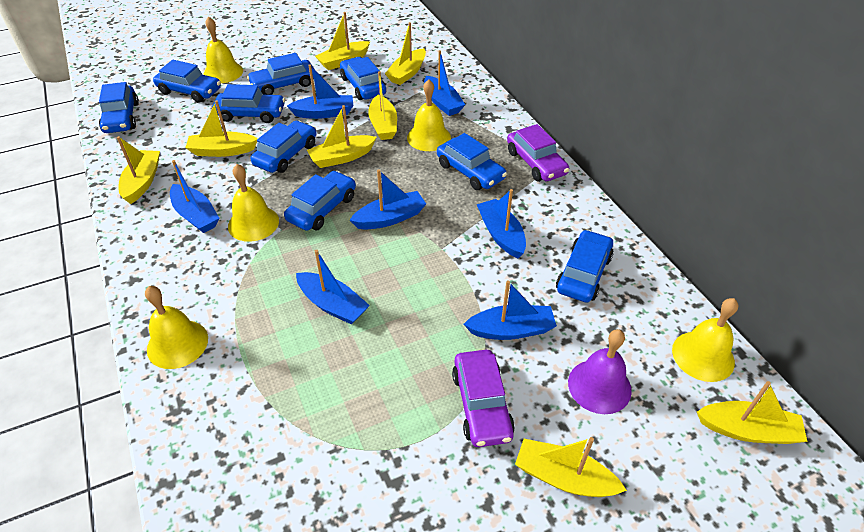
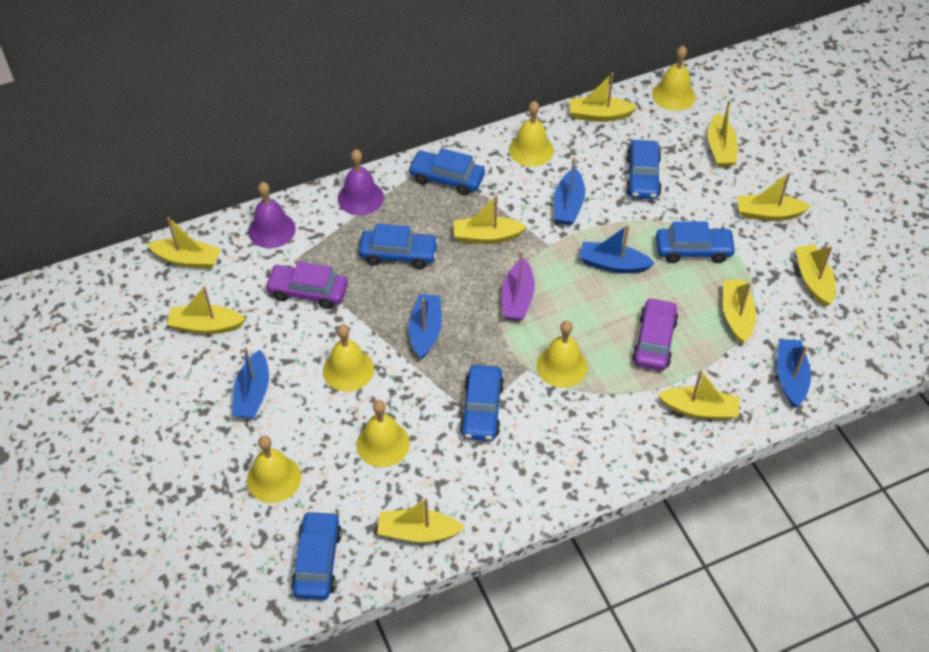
blue boat: 7 -> 5
blue car: 9 -> 6
purple bell: 1 -> 2
purple boat: 0 -> 1
yellow bell: 5 -> 6
yellow boat: 8 -> 10

